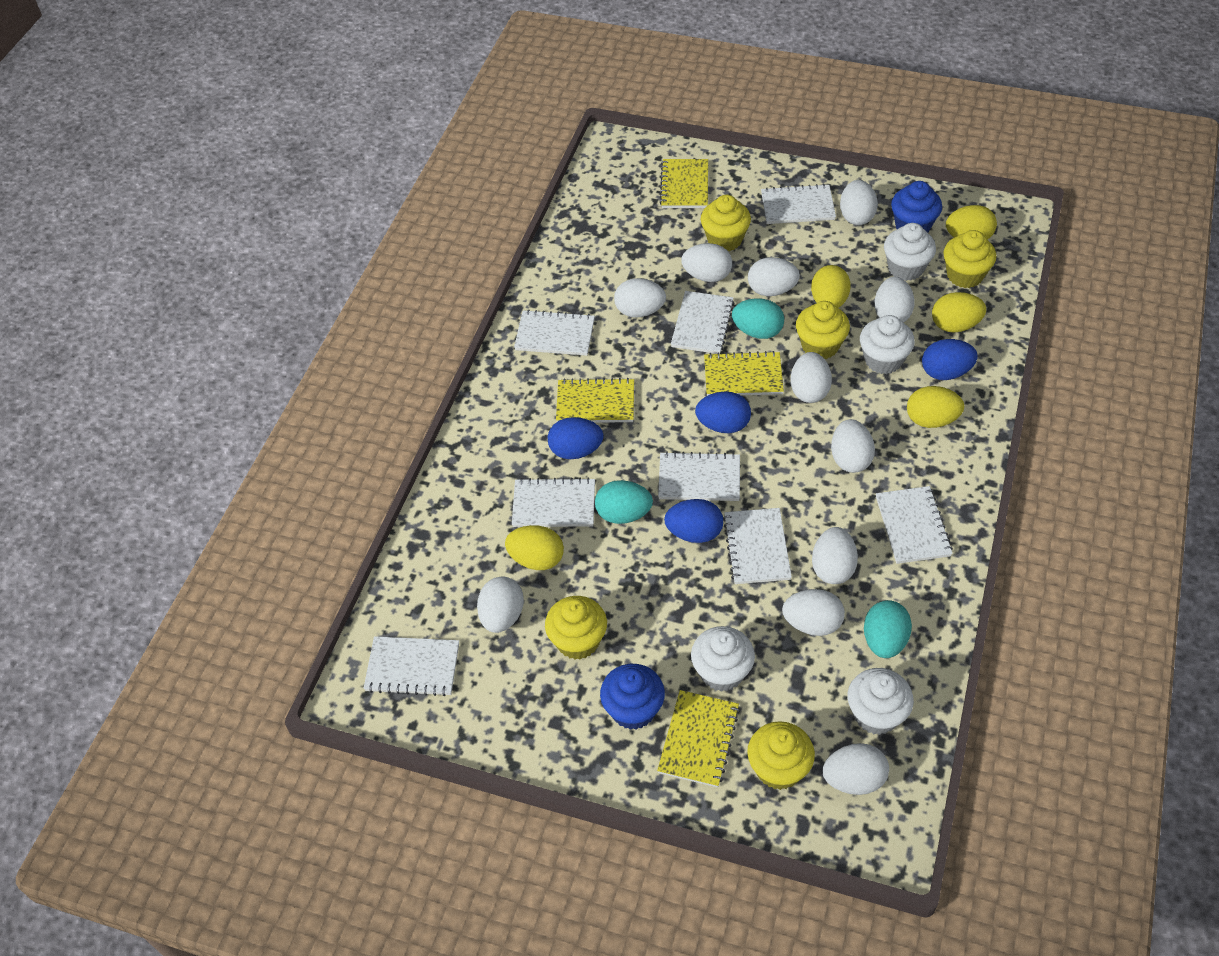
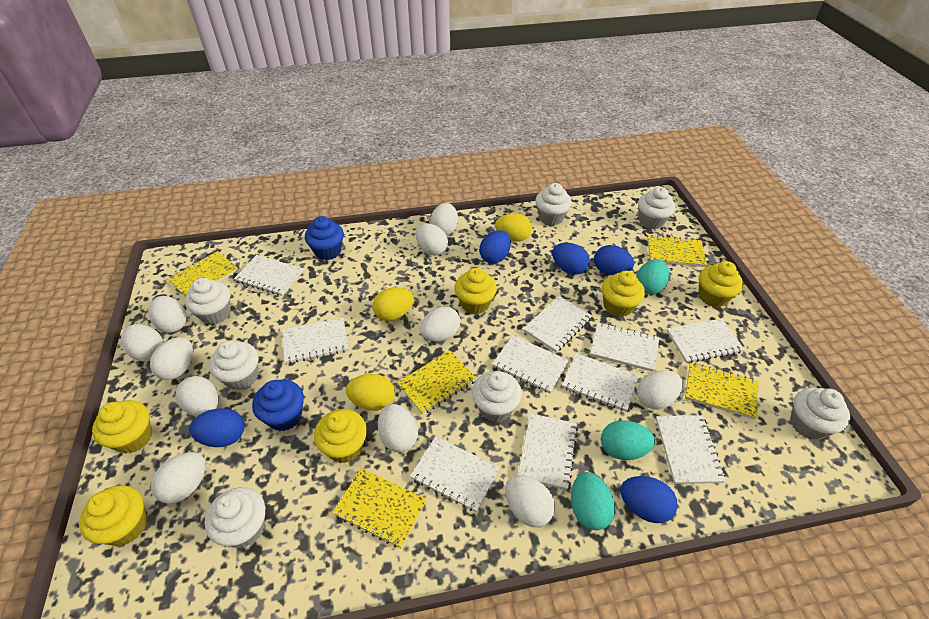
blue egg: 4 -> 5
white cupcake: 4 -> 7
white notebook: 8 -> 10
yellow cupcake: 5 -> 6
yellow egg: 5 -> 3
yellow notebook: 4 -> 5

